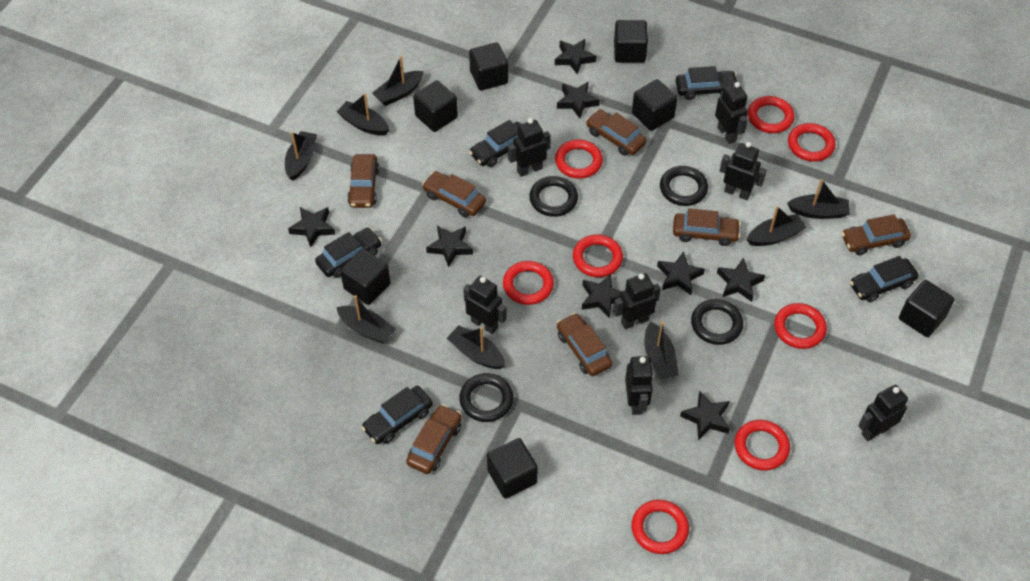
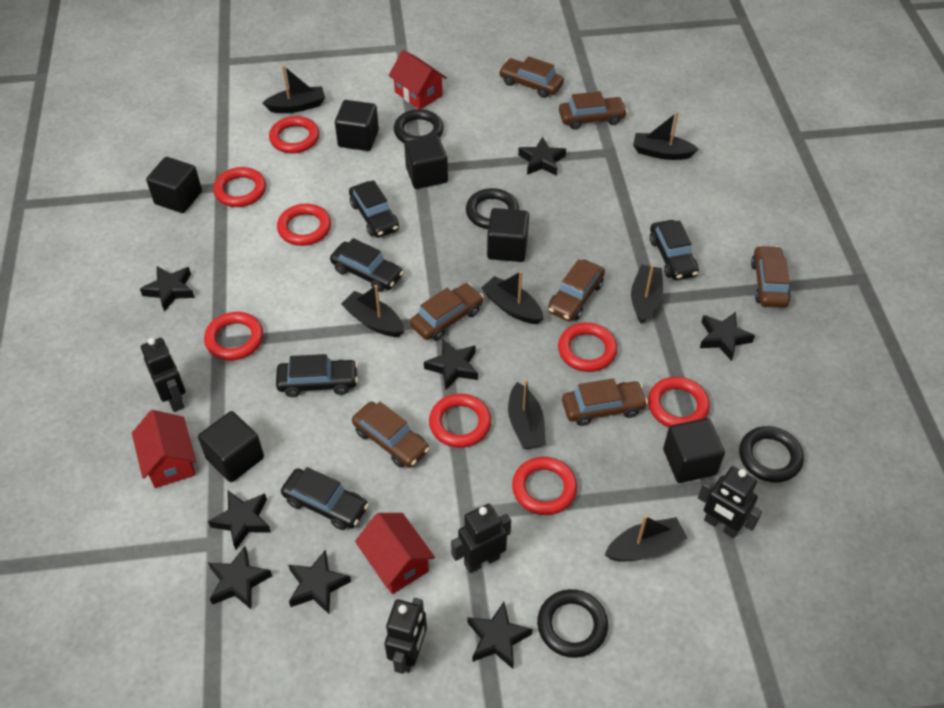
black boat: 8 -> 7
black cube: 7 -> 6
black robot: 7 -> 4
red house: 0 -> 3

